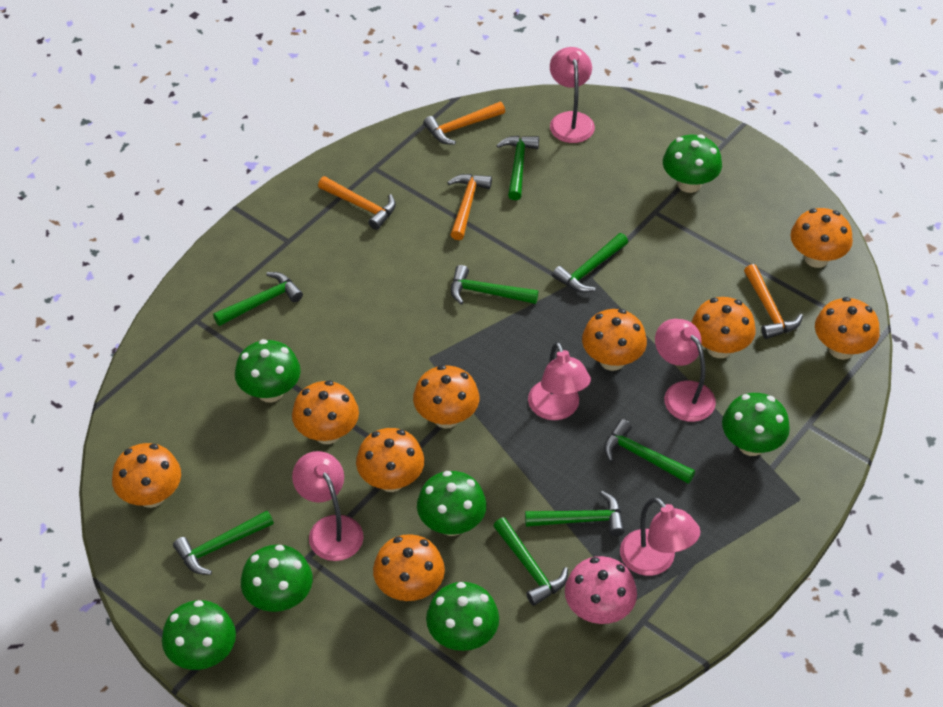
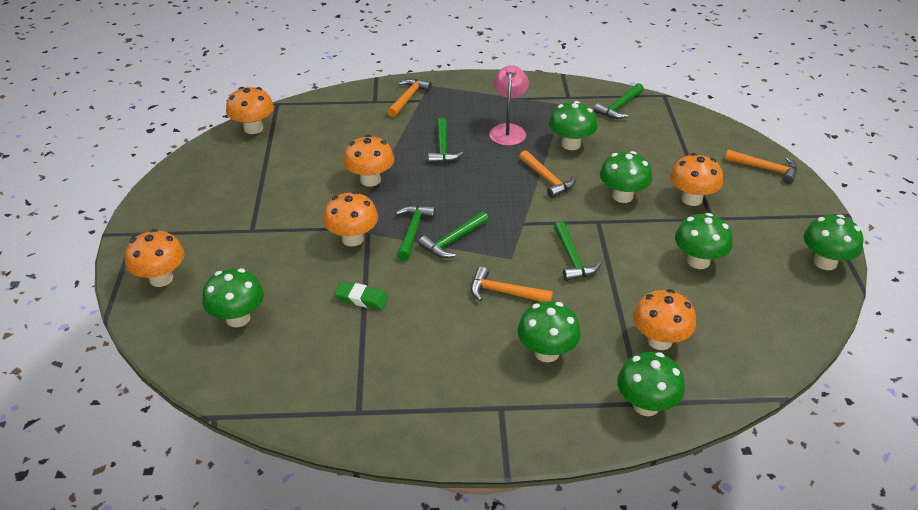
green eraser: 0 -> 1
green hammer: 8 -> 5
orange mushroom: 9 -> 6
pink lamp: 5 -> 1
pink mushroom: 1 -> 0

